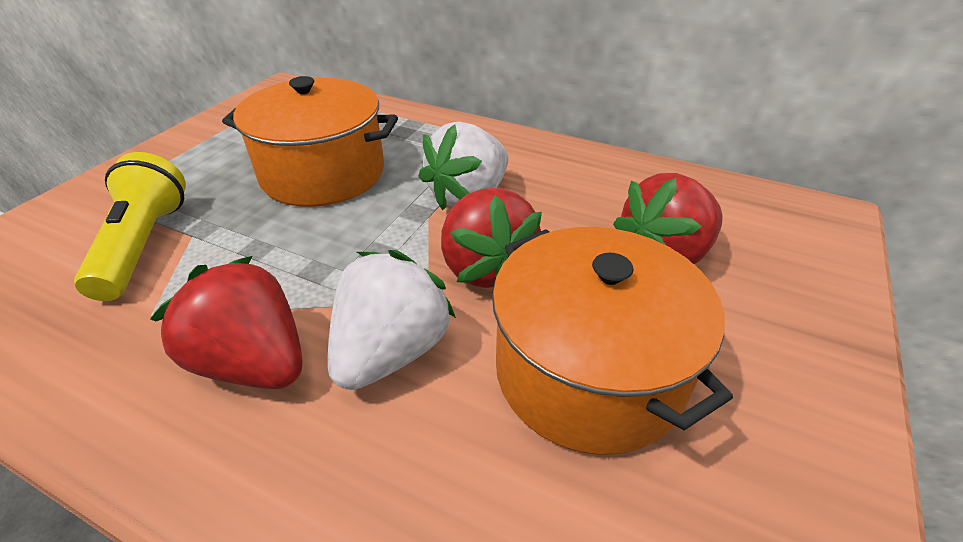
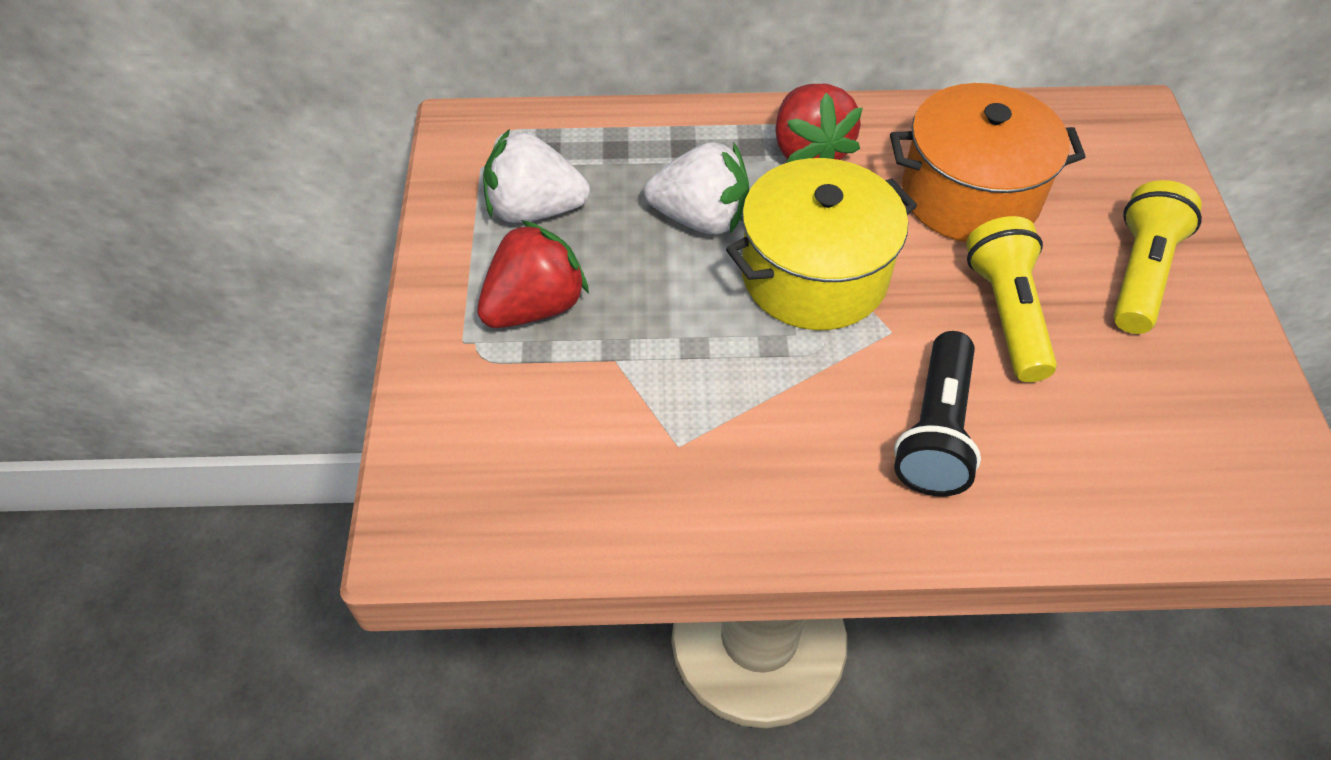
black flashlight: 0 -> 1
orange pot: 2 -> 1
red strawberry: 3 -> 2
yellow flashlight: 1 -> 2
yellow pot: 0 -> 1

